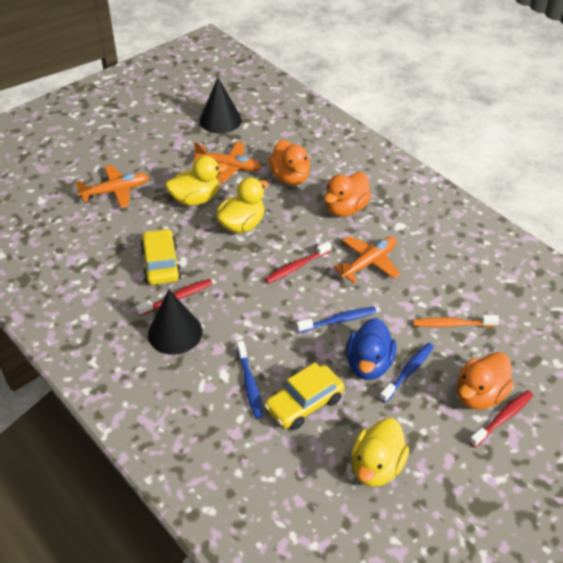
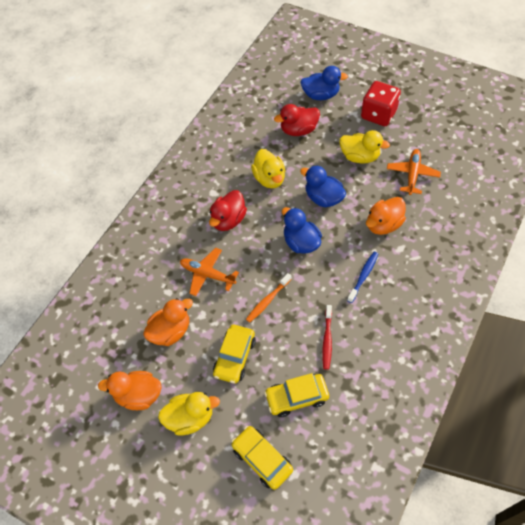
black cone: 2 -> 0
blue duck: 1 -> 3
blue toothbrush: 3 -> 1
orange plane: 3 -> 2
red dice: 0 -> 1
red duck: 0 -> 2
red toothbrush: 3 -> 1
yellow car: 2 -> 3

